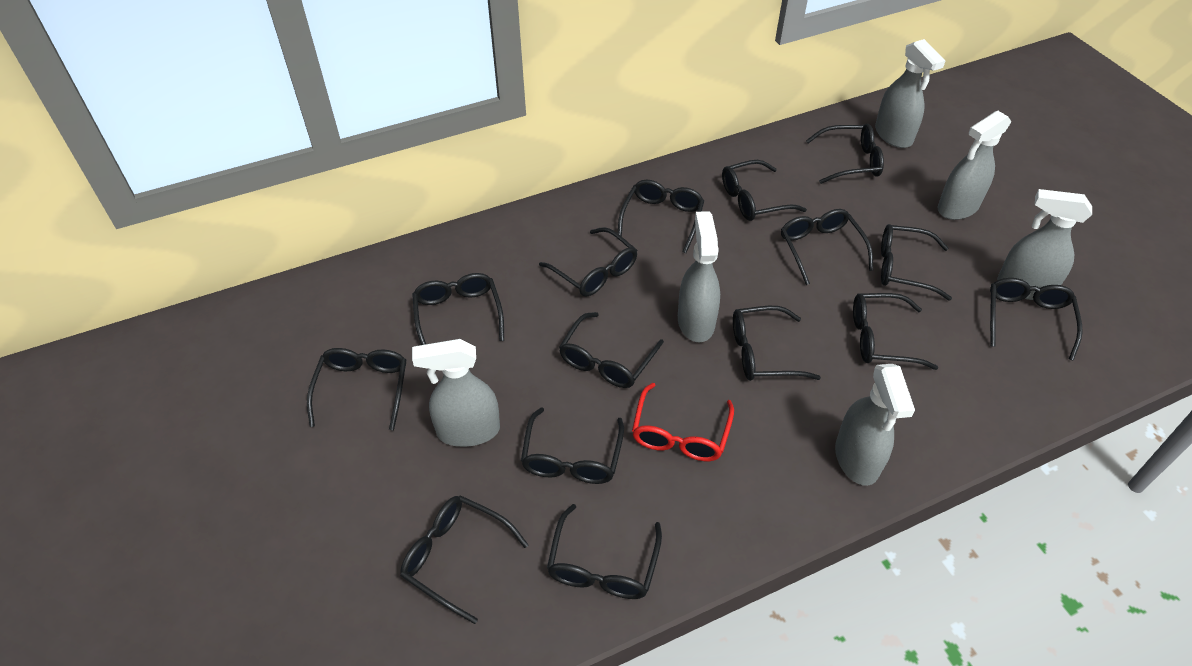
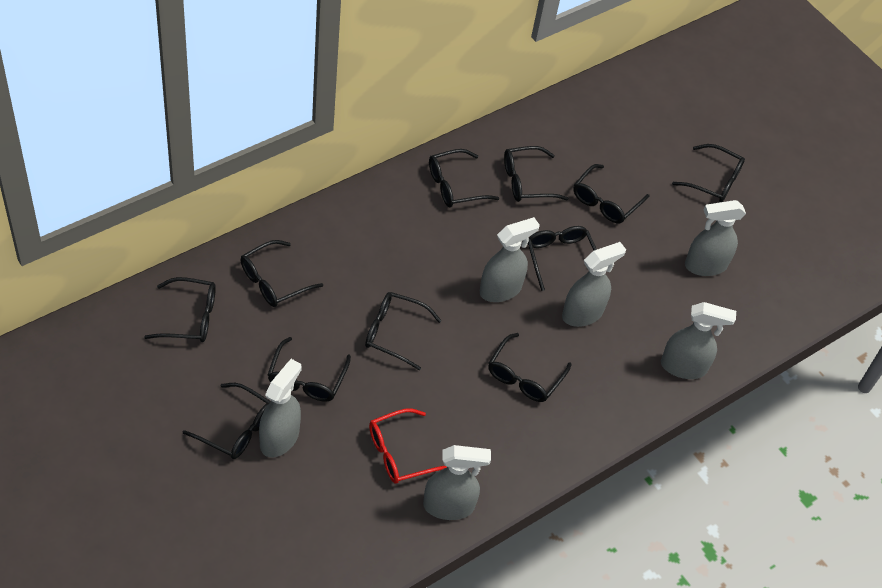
black glasses: 15 -> 11

